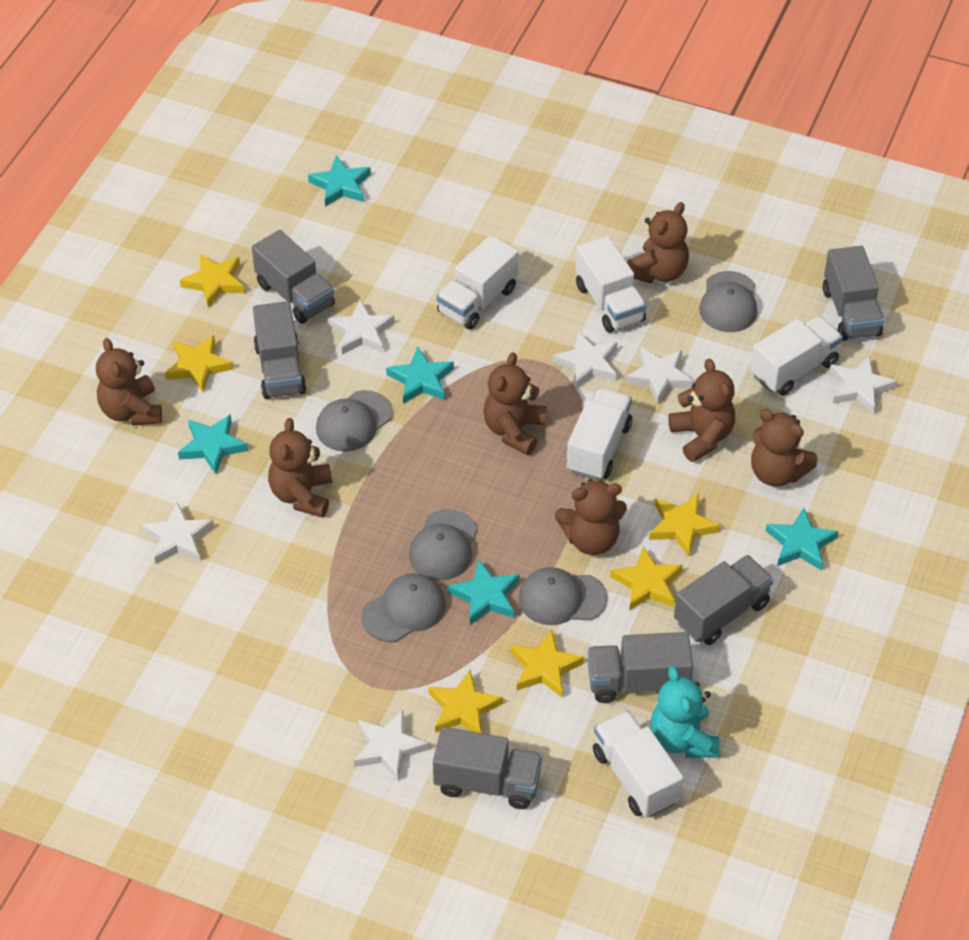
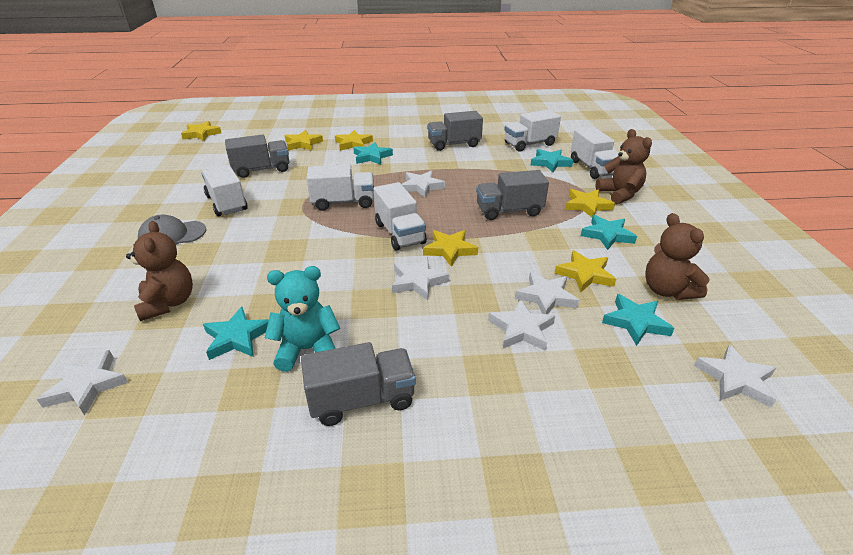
brown teddy bear: 7 -> 3
grey cap: 5 -> 1
grey truck: 6 -> 4

